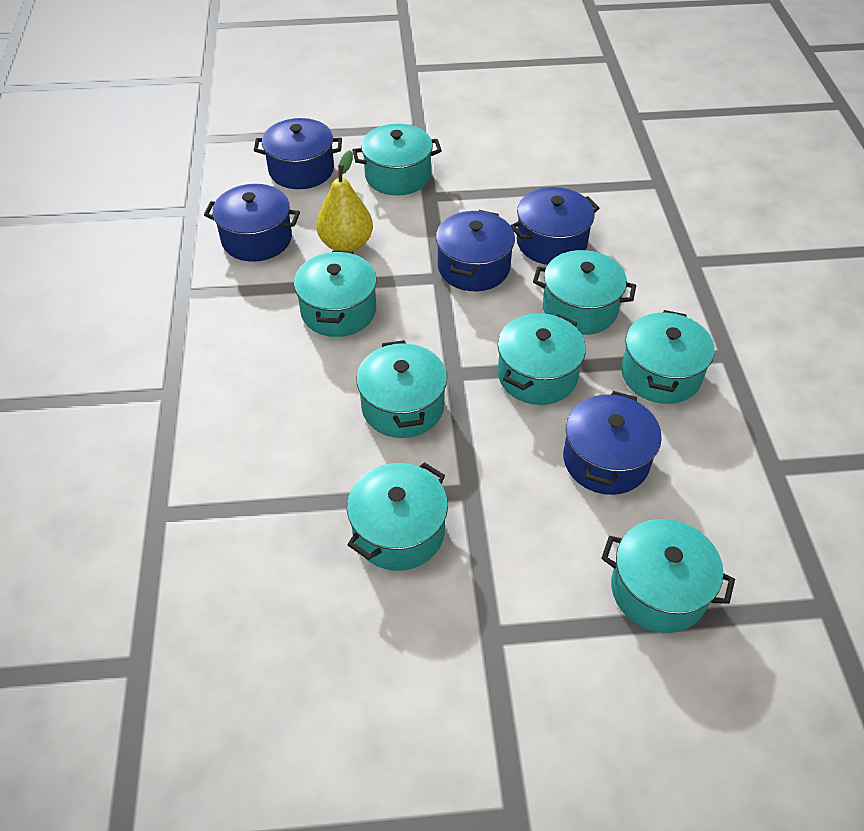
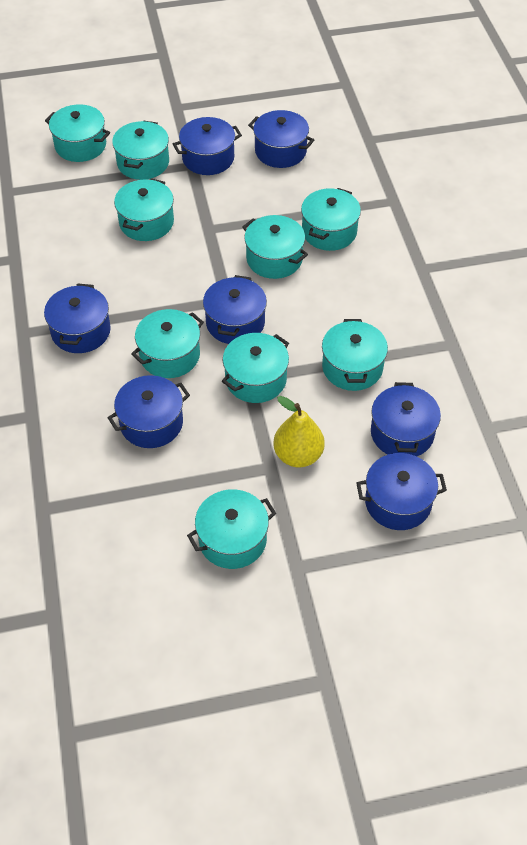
blue pot: 5 -> 7
turquoise pot: 8 -> 9

